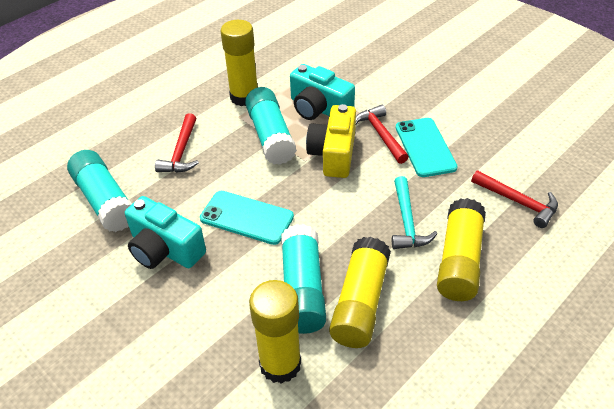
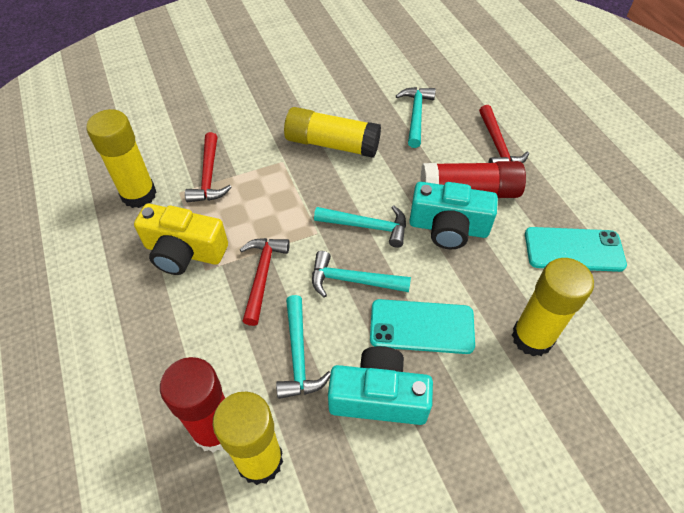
red glue stick: 0 -> 2
turquoise glue stick: 3 -> 0
turquoise hammer: 1 -> 4

